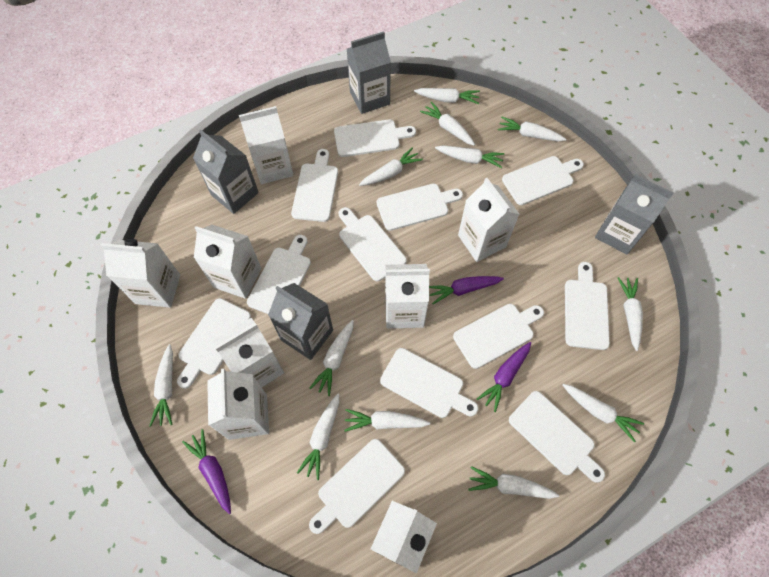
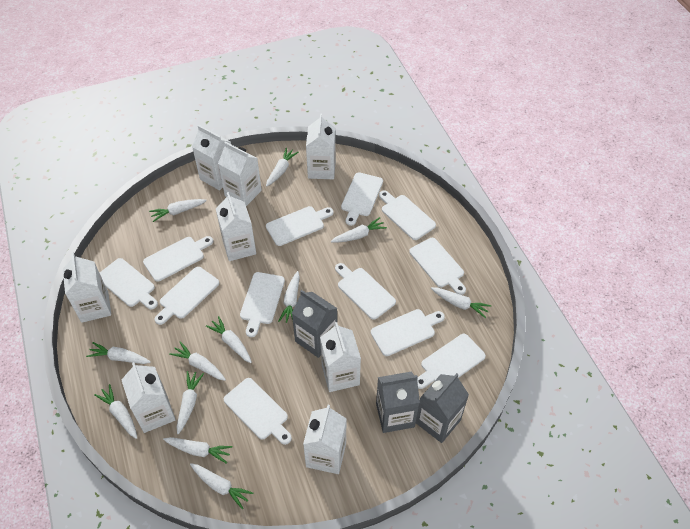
grey carton: 4 -> 3
purple carrot: 3 -> 0

